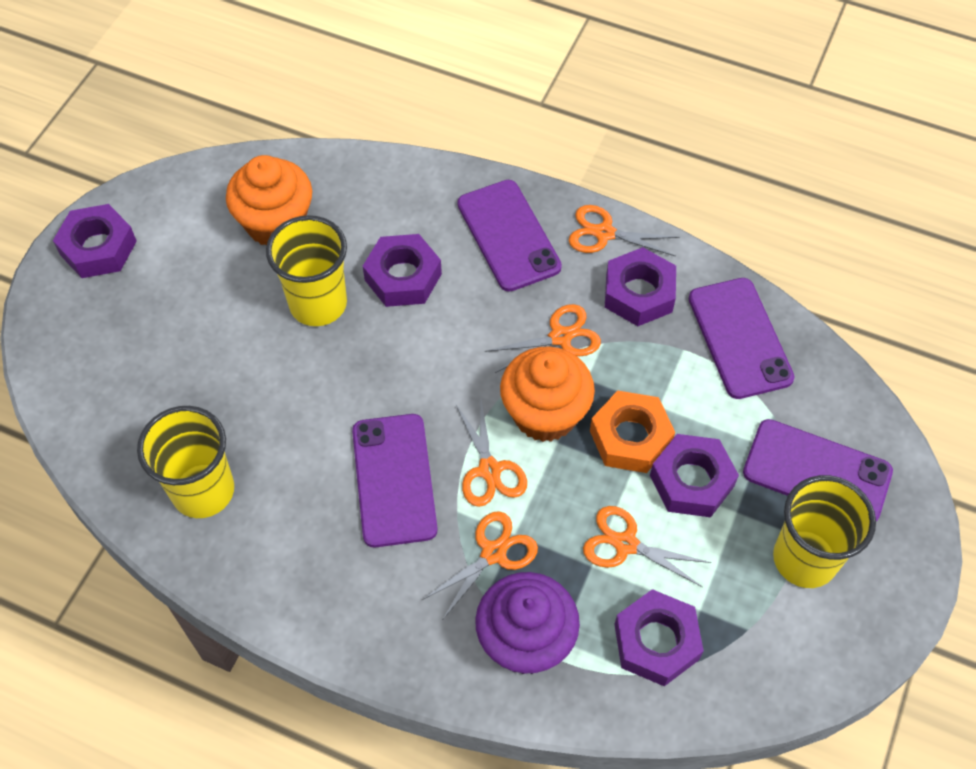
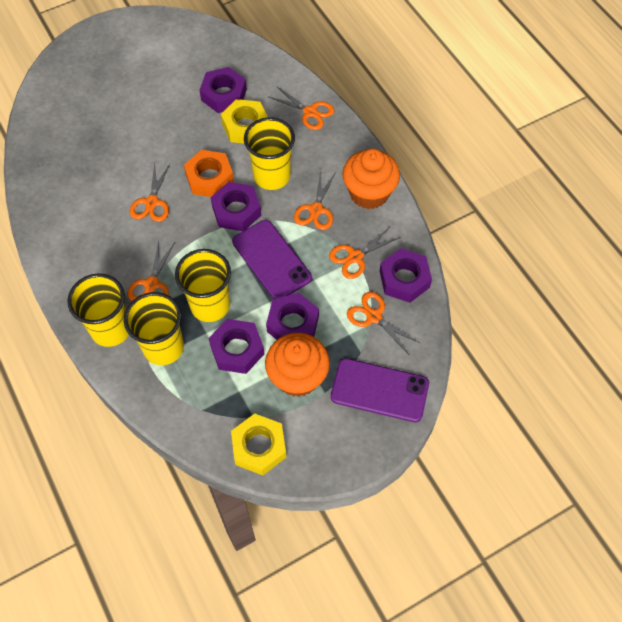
orange scissors: 5 -> 6
purple cupcake: 1 -> 0
purple phone: 4 -> 2
yellow cup: 3 -> 4
yellow nut: 0 -> 2

